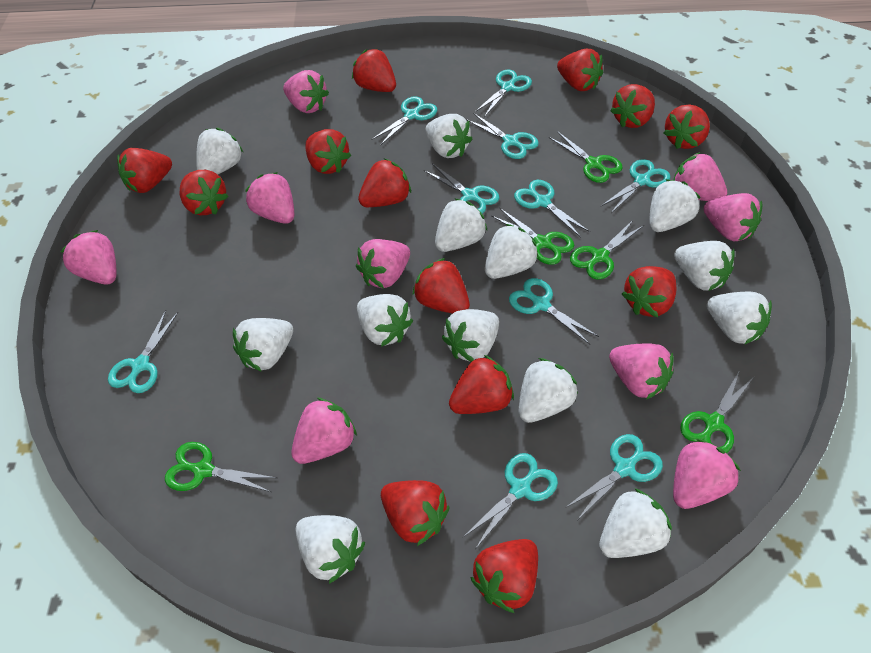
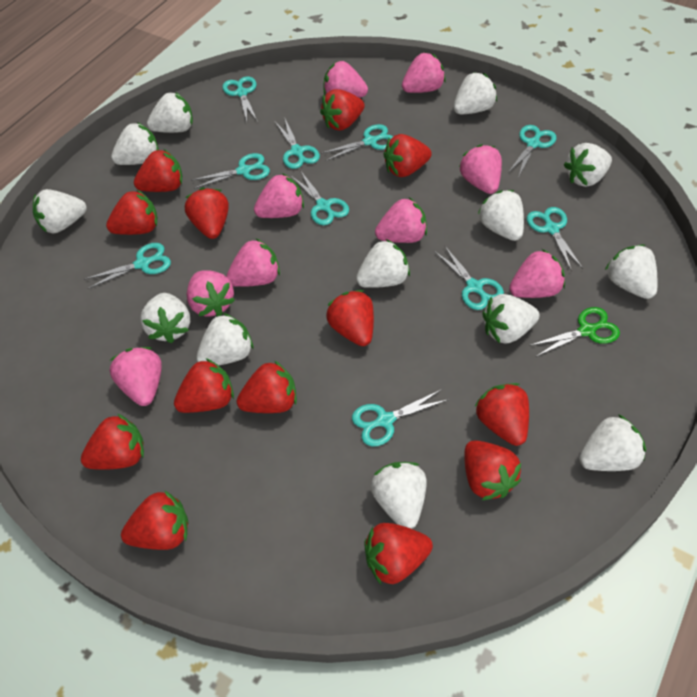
green scissors: 5 -> 1

